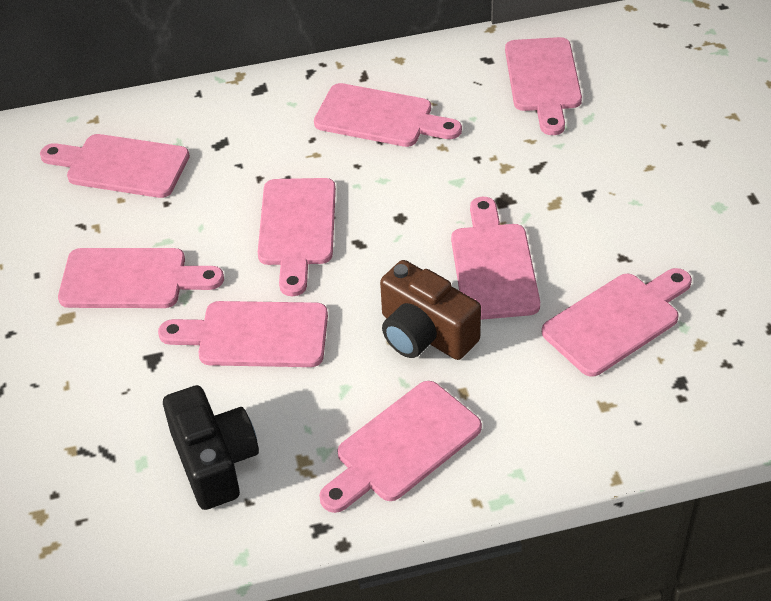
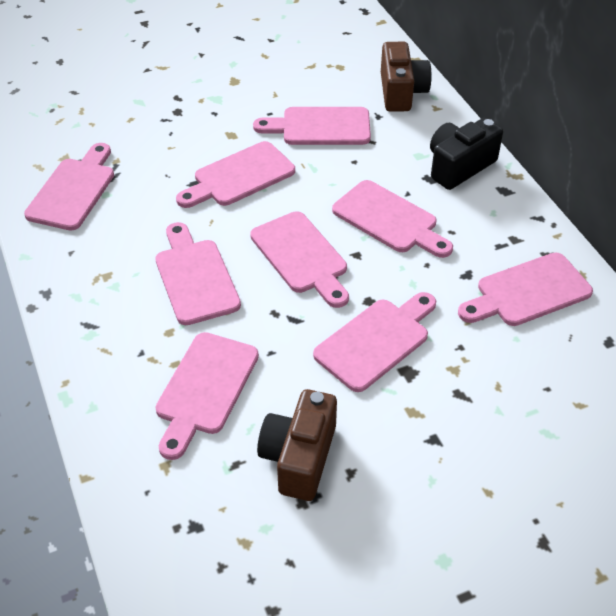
brown camera: 1 -> 2

